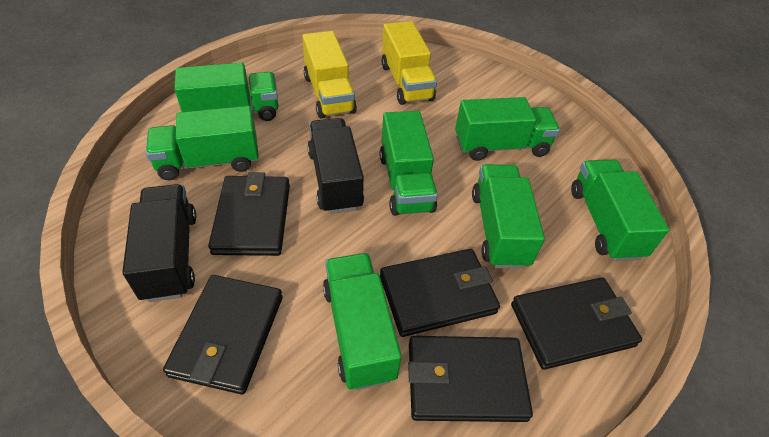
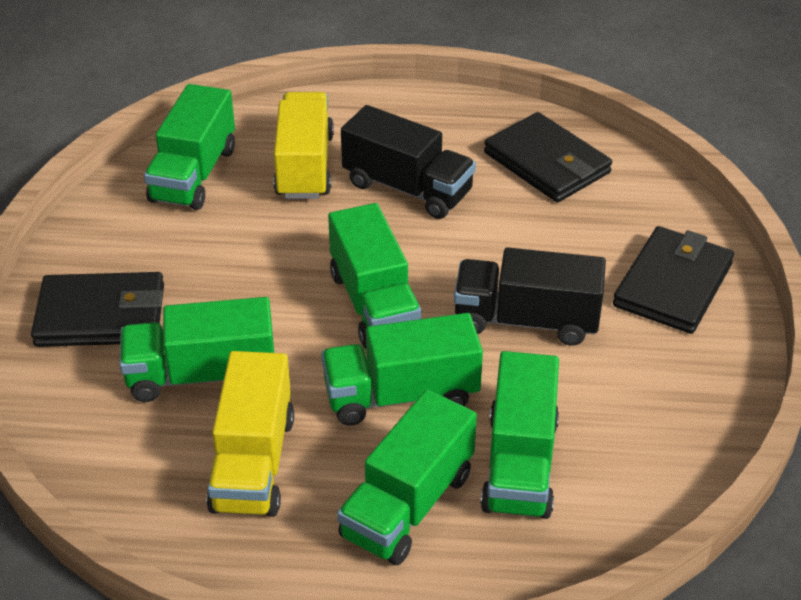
black wallet: 5 -> 3
green truck: 7 -> 6

